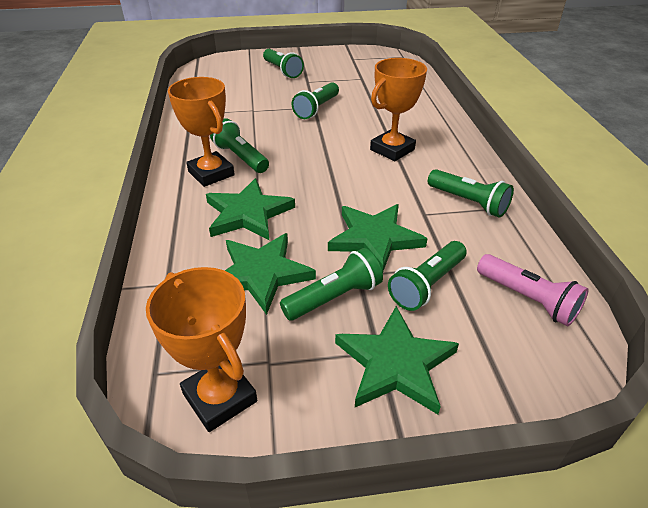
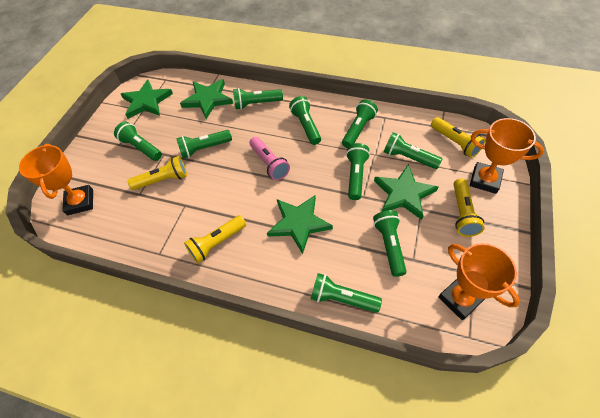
green flashlight: 6 -> 9
yellow flashlight: 0 -> 4

